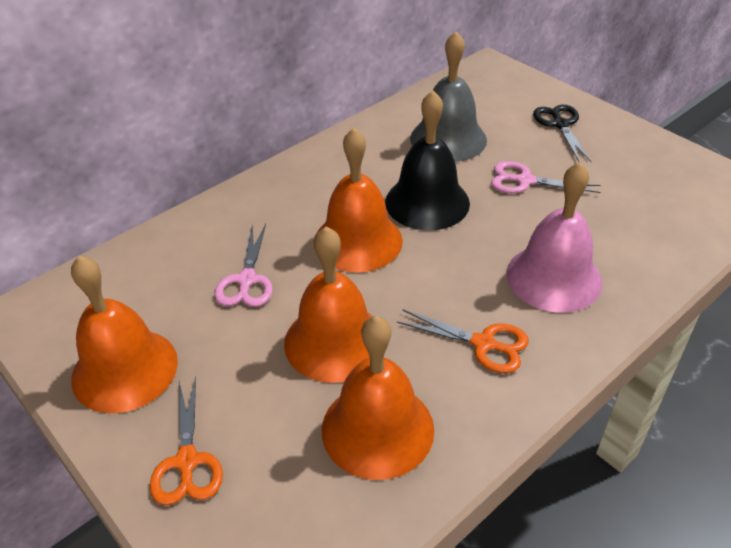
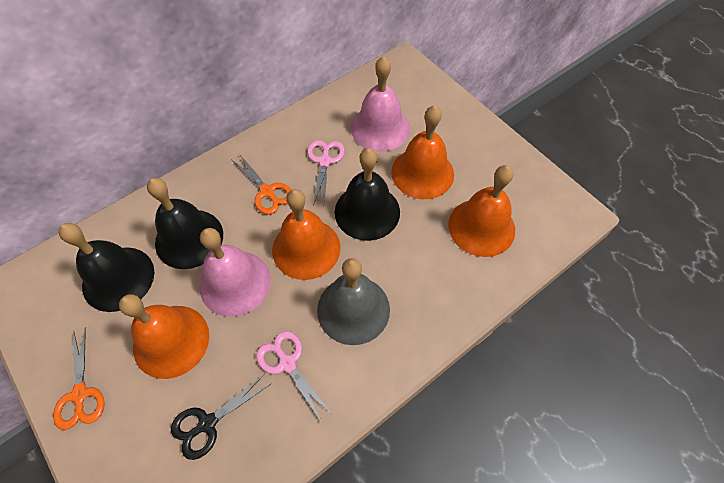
black bell: 1 -> 3
pink bell: 1 -> 2

